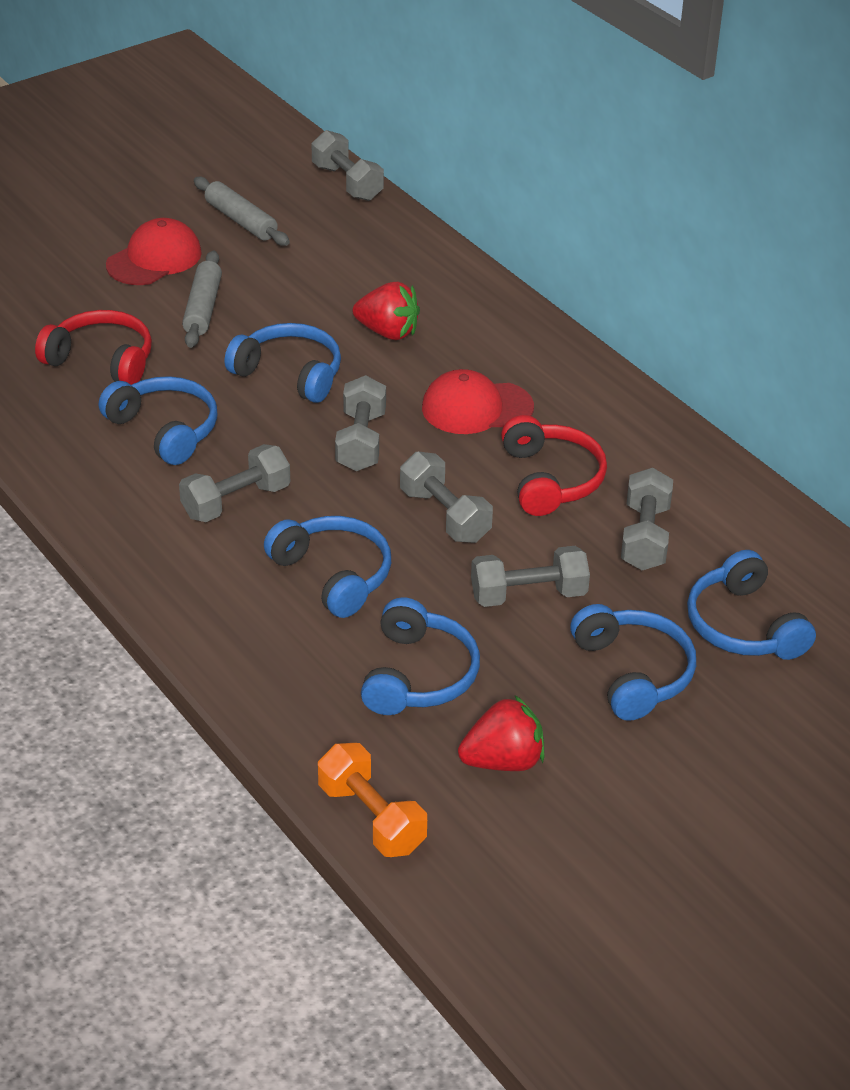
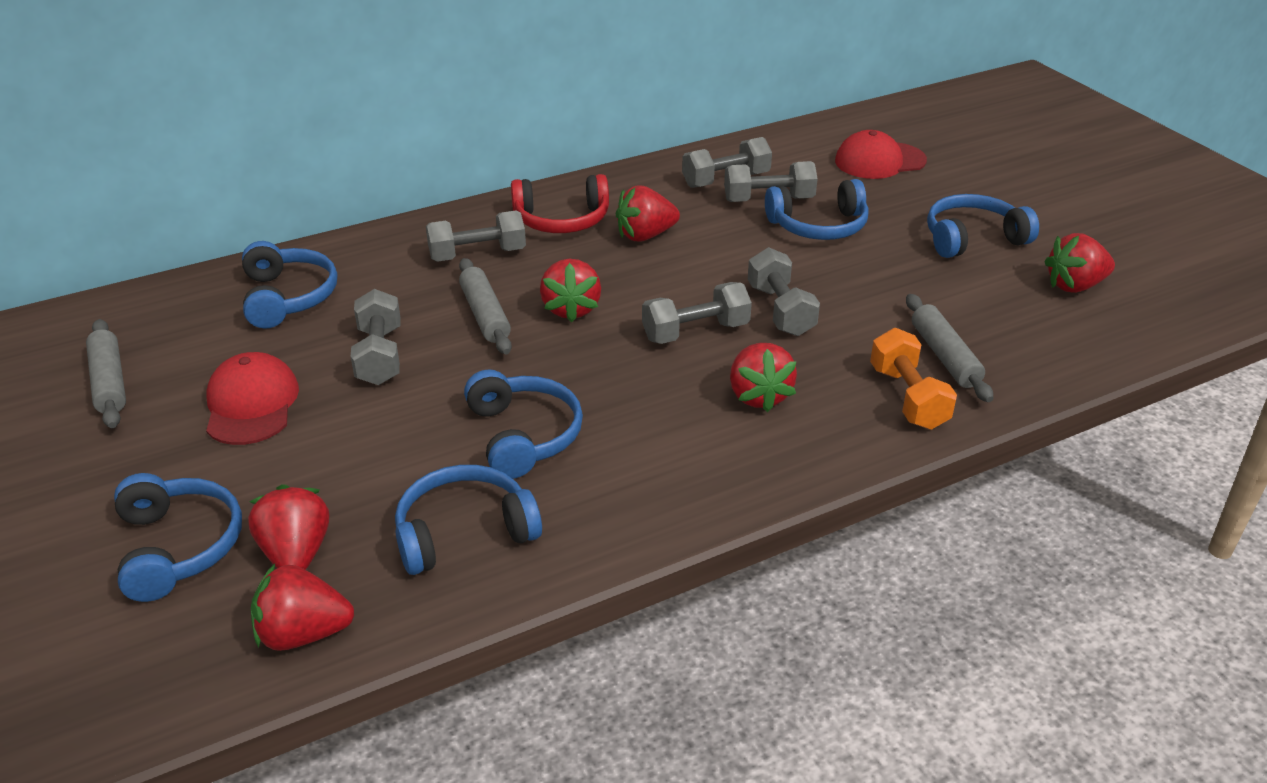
grey rolling pin: 2 -> 3
red headphones: 2 -> 1
red strawberry: 2 -> 6

